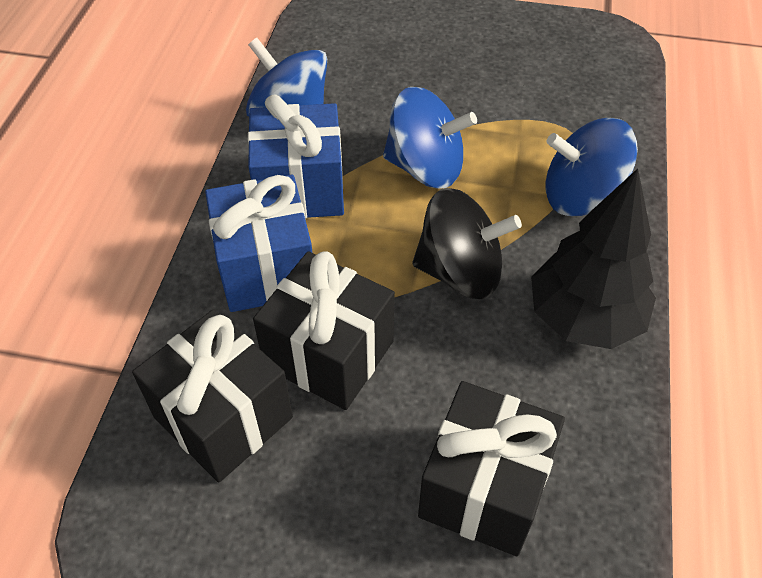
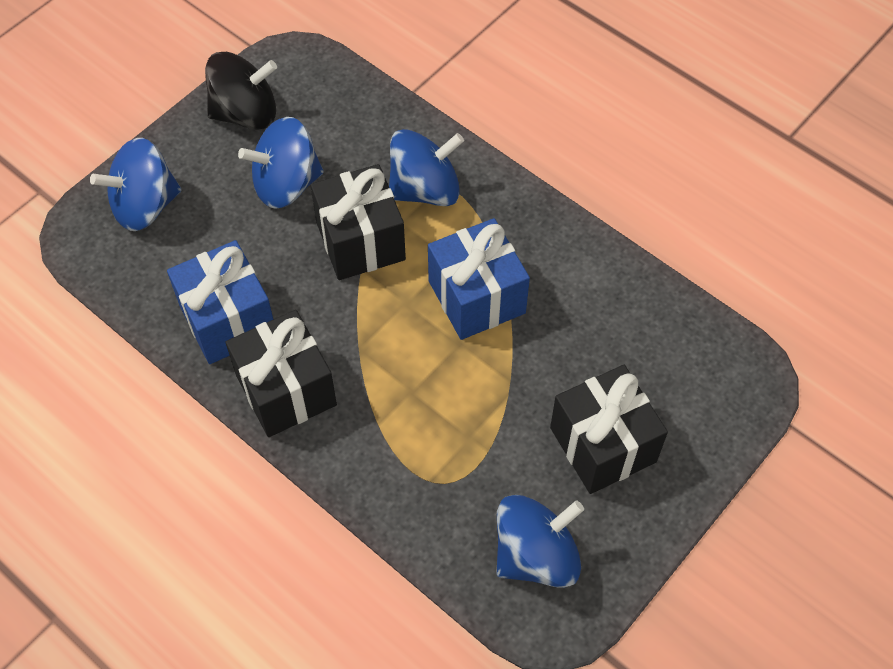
black tree: 1 -> 0
blue spinning top: 3 -> 4

